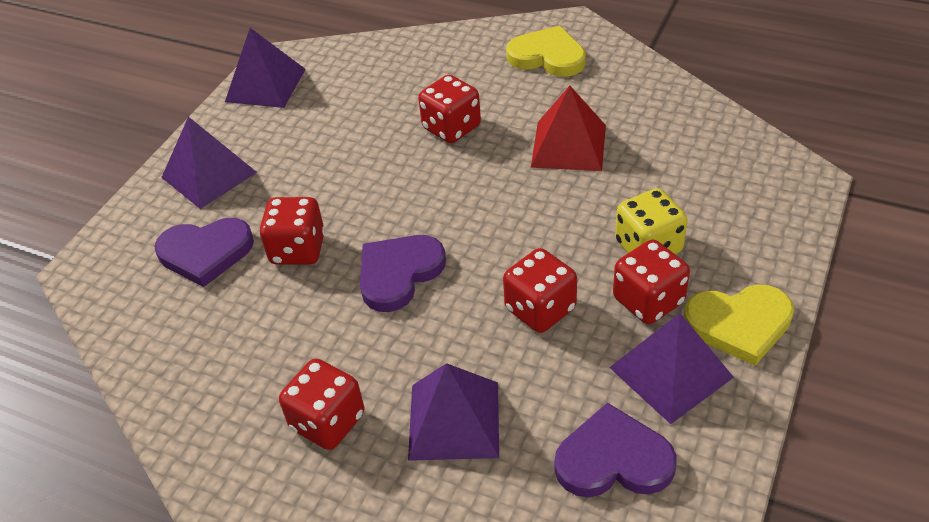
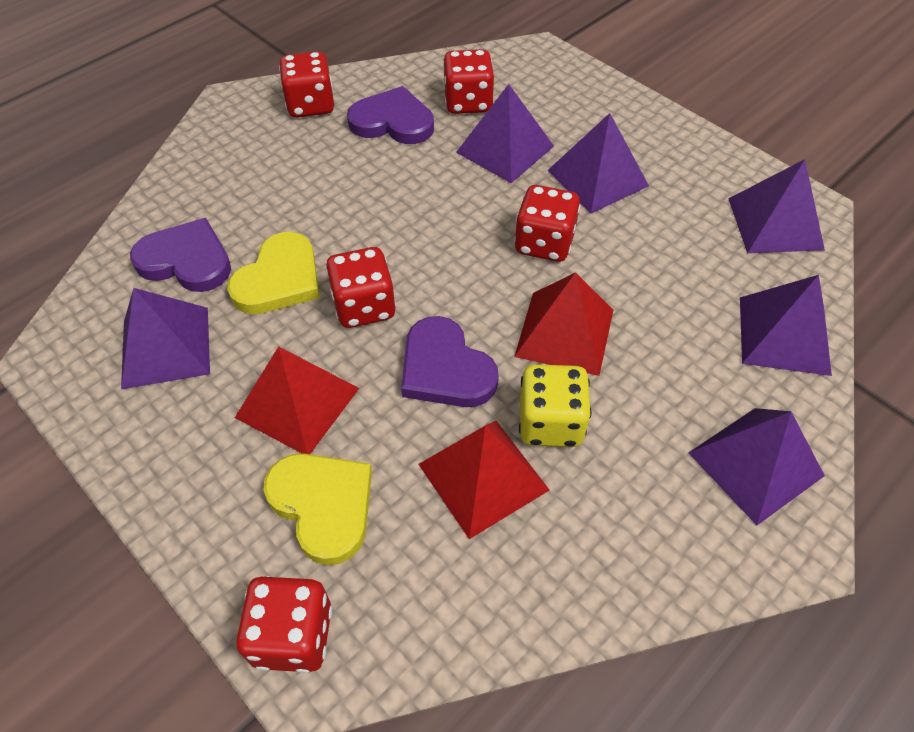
purple pyramid: 4 -> 6
red pyramid: 1 -> 3

